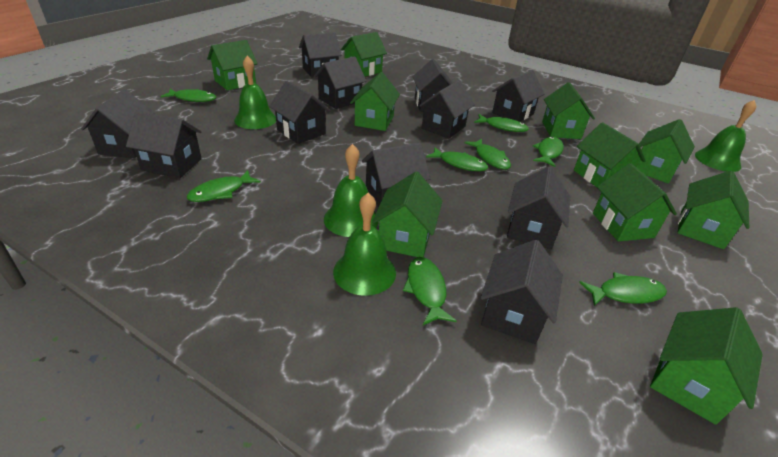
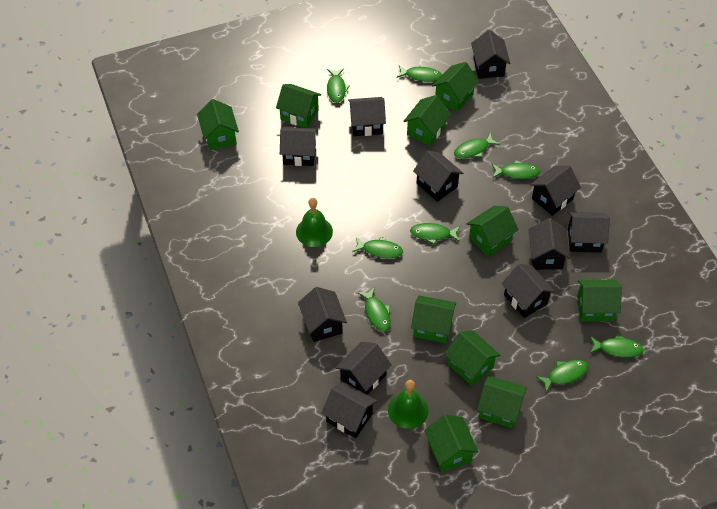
green bell: 4 -> 2
green fish: 8 -> 9

